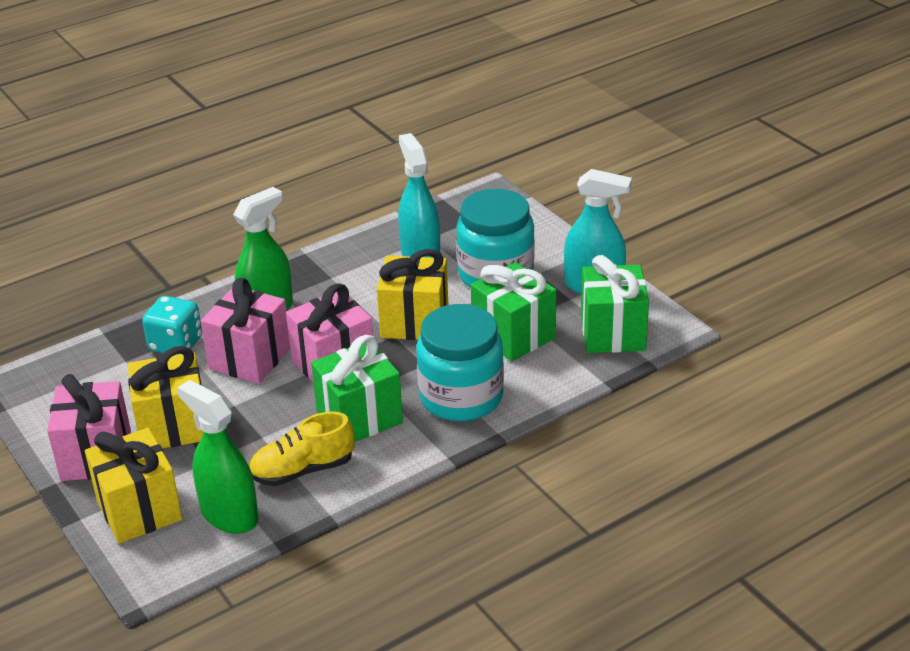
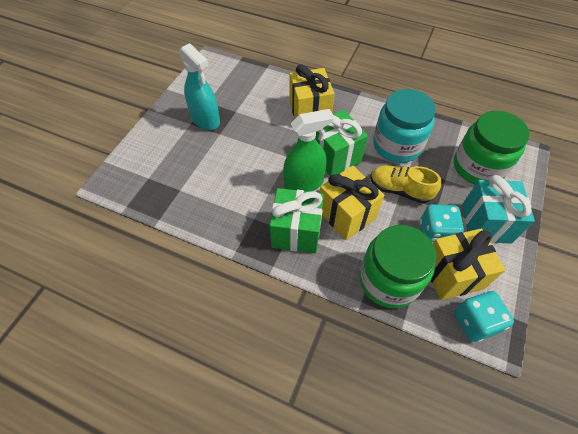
green gift: 3 -> 2
green jar: 0 -> 2
green spray bottle: 2 -> 1
pink gift: 3 -> 0
turquoise dice: 1 -> 2
turquoise gift: 0 -> 1
turquoise jar: 2 -> 1
turquoise spray bottle: 2 -> 1

